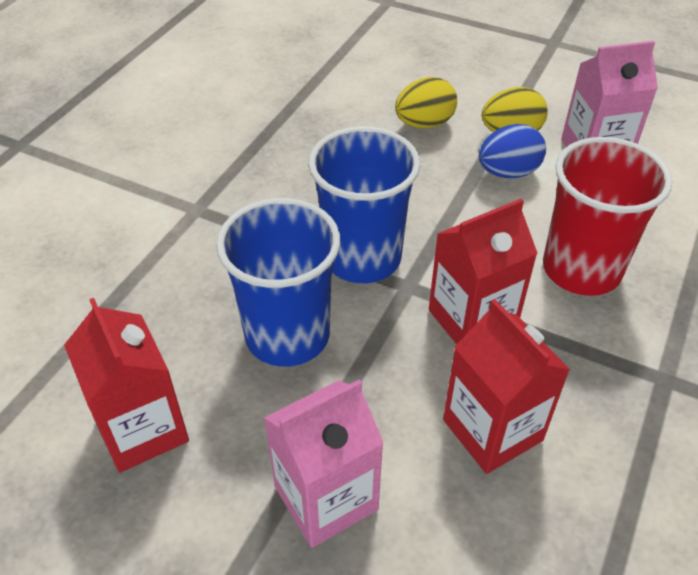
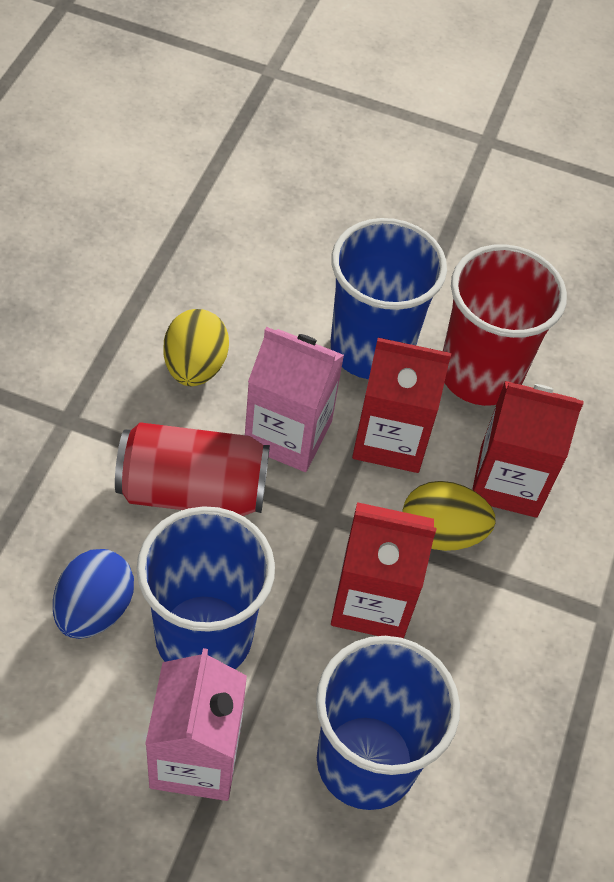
blue cup: 2 -> 3
red can: 0 -> 1

